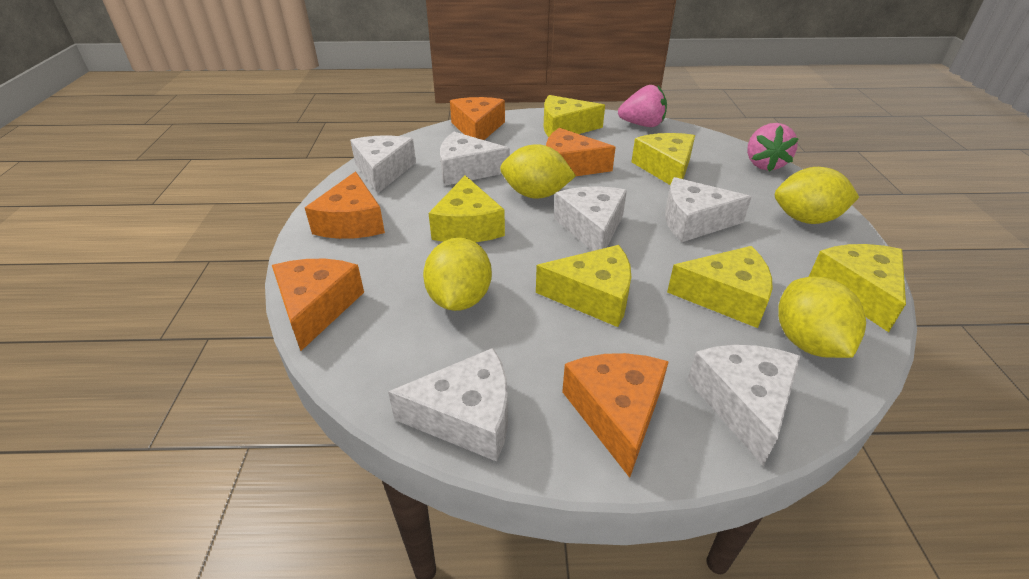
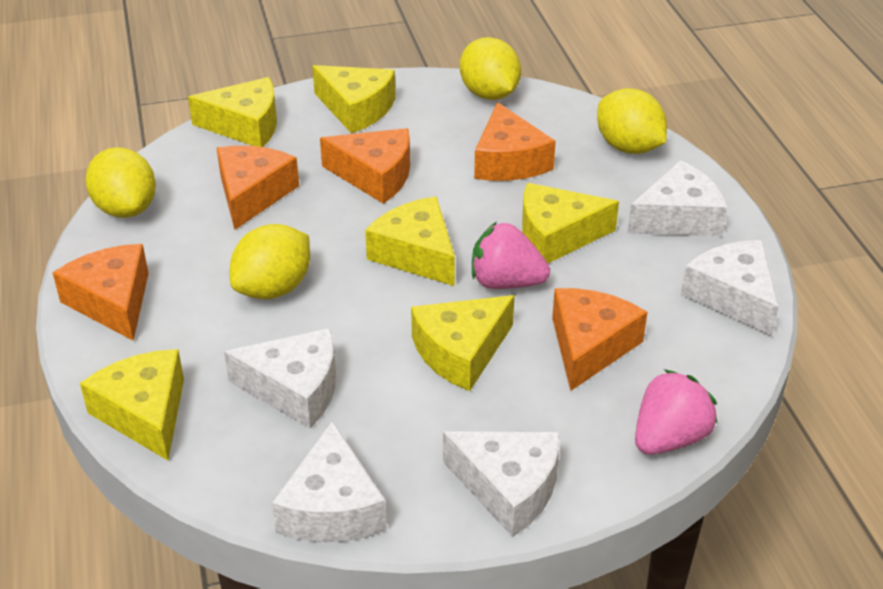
white cheese: 6 -> 5

